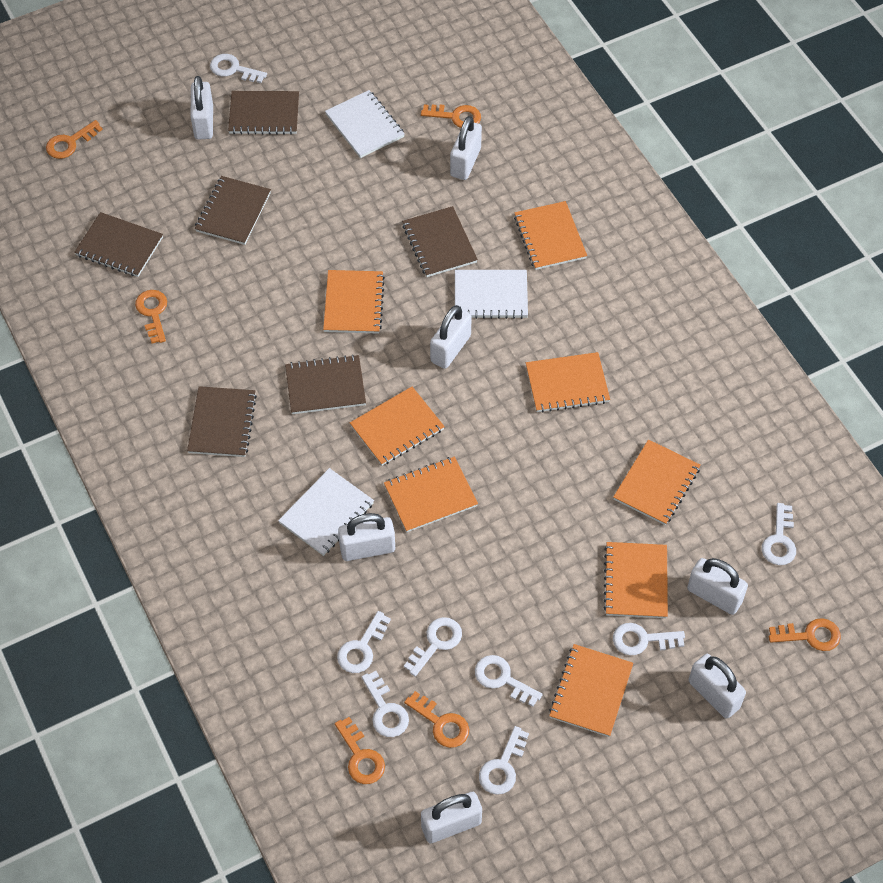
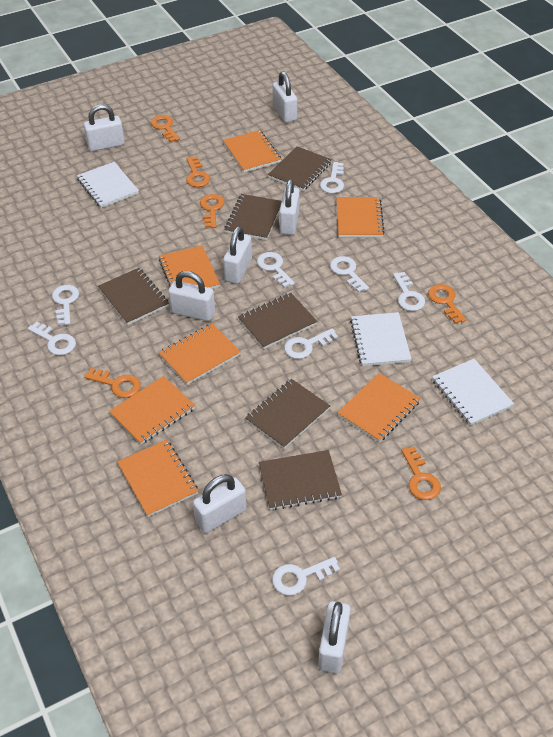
orange notebook: 8 -> 7

